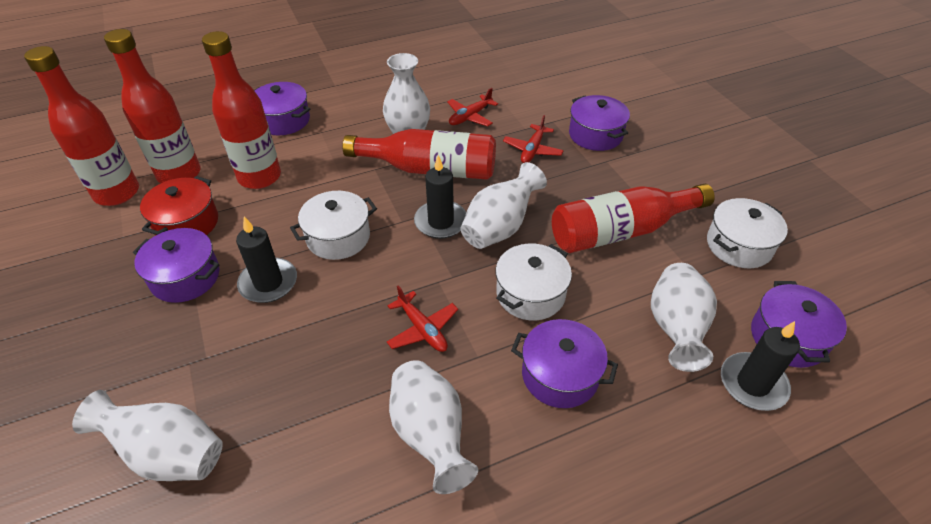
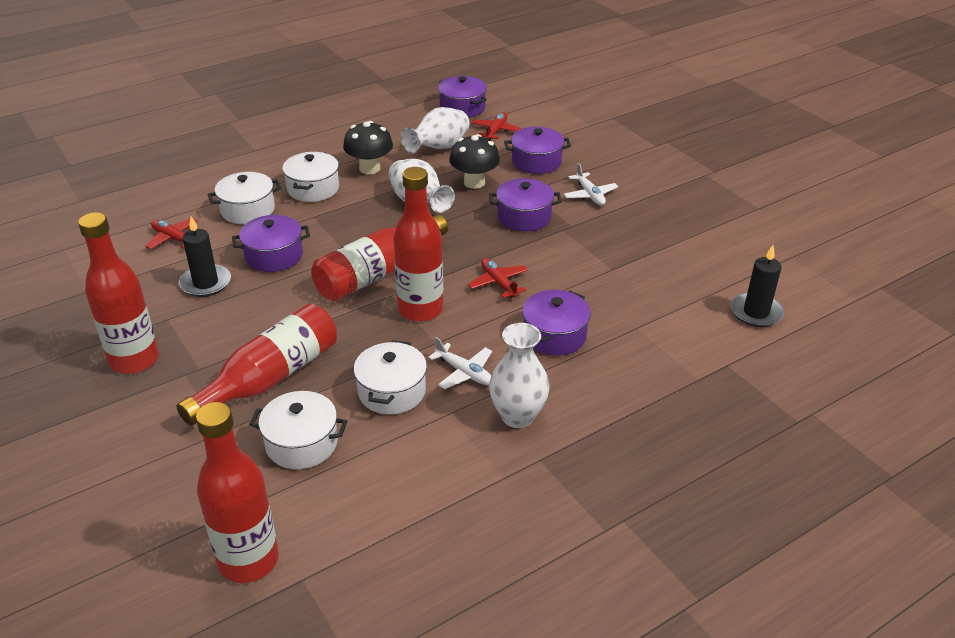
black candle: 3 -> 2
black mushroom: 0 -> 2
red pot: 1 -> 0
white plane: 0 -> 2
white pot: 3 -> 4
white vase: 5 -> 3

